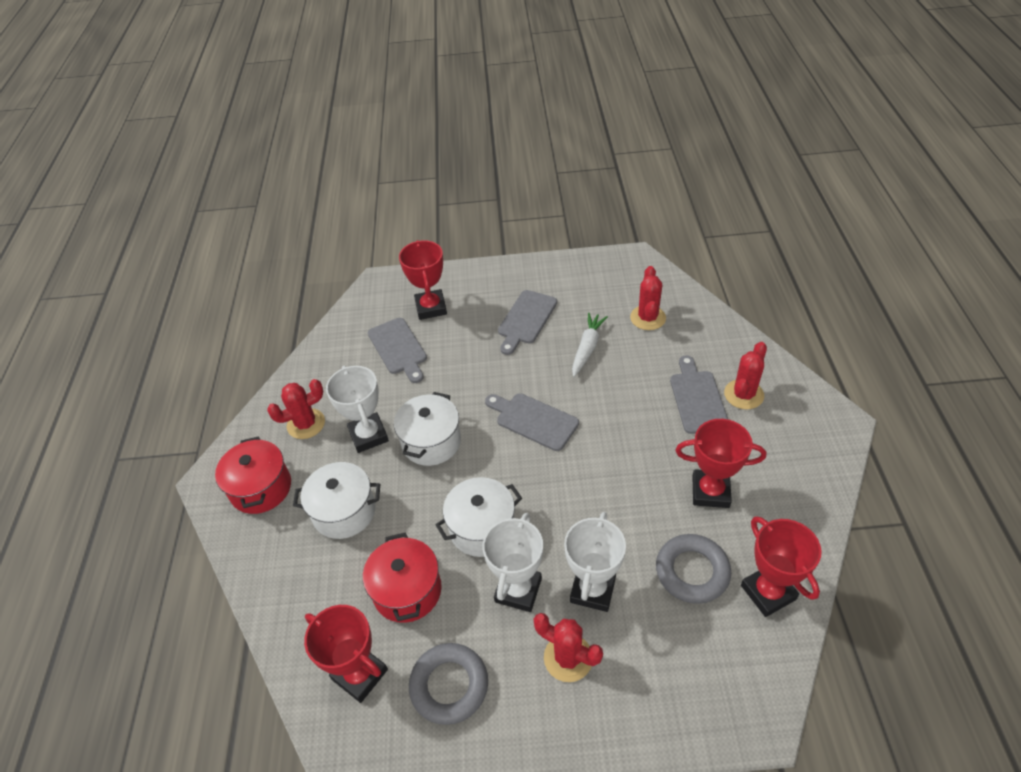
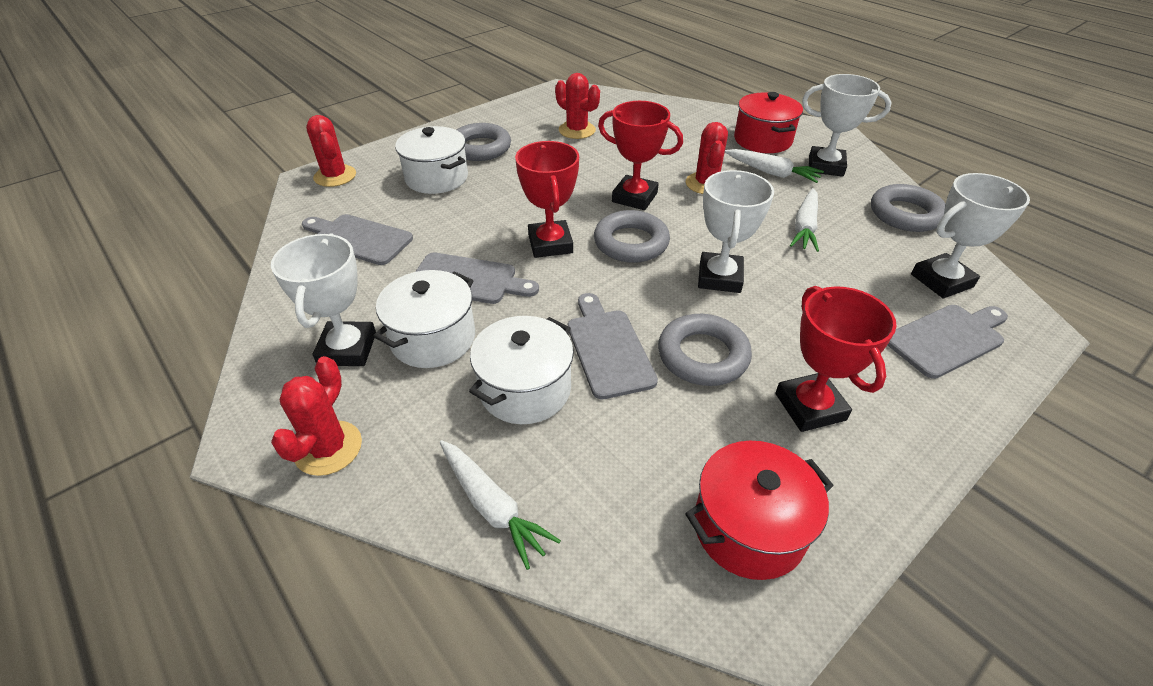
grey ring: 2 -> 4
red trophy: 4 -> 3
white carrot: 1 -> 3
white trophy: 3 -> 4

